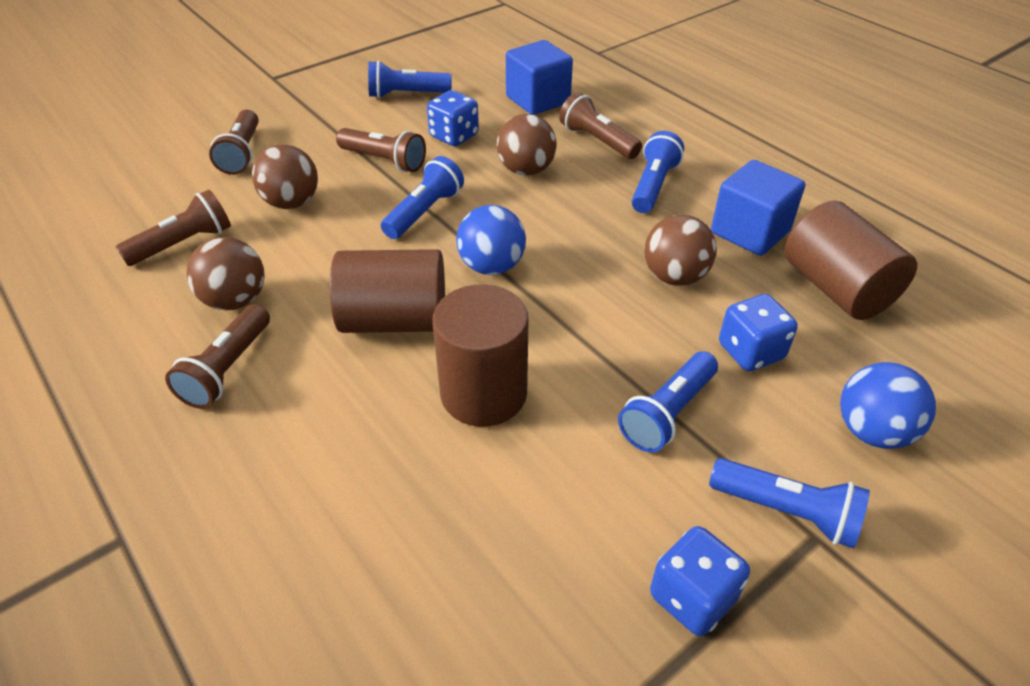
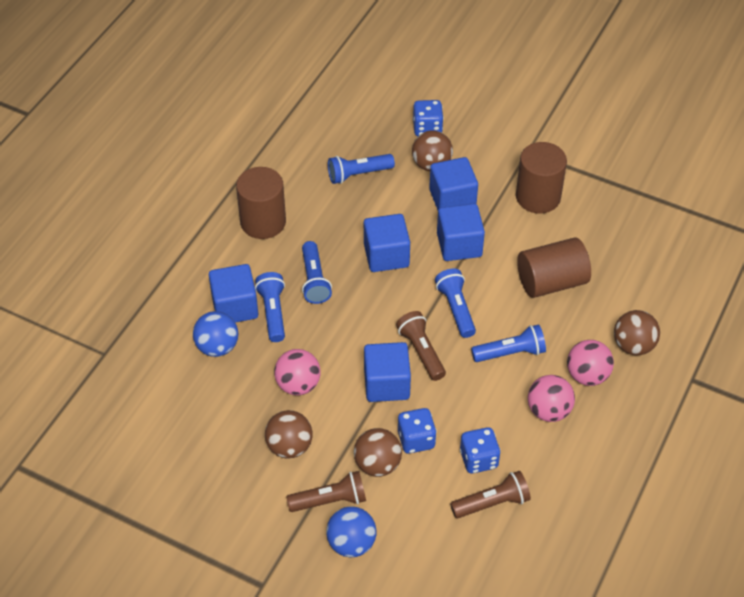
blue cube: 2 -> 5
brown flashlight: 5 -> 3
pink ball: 0 -> 3

